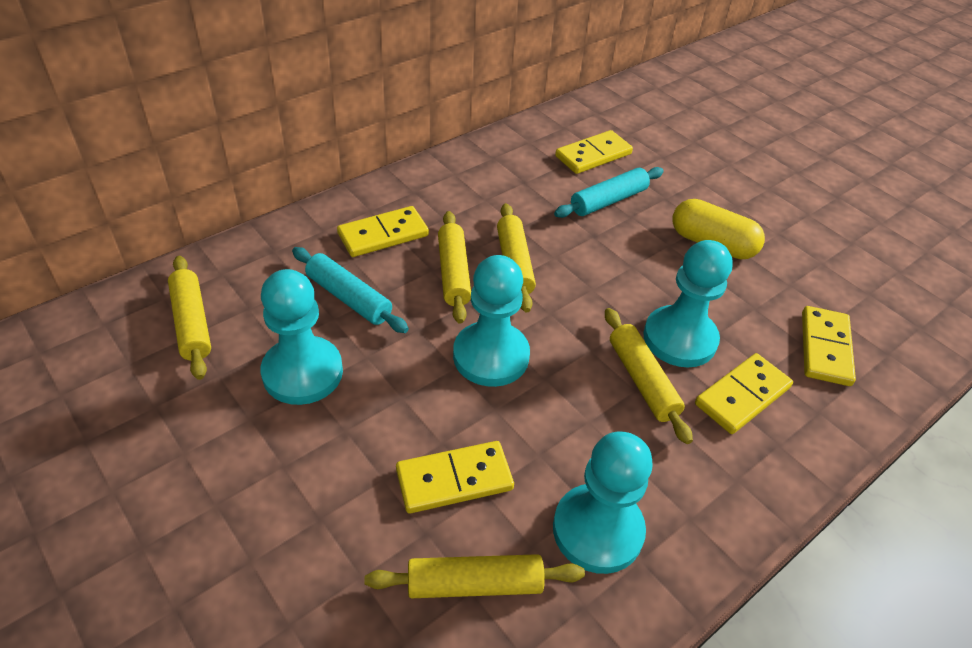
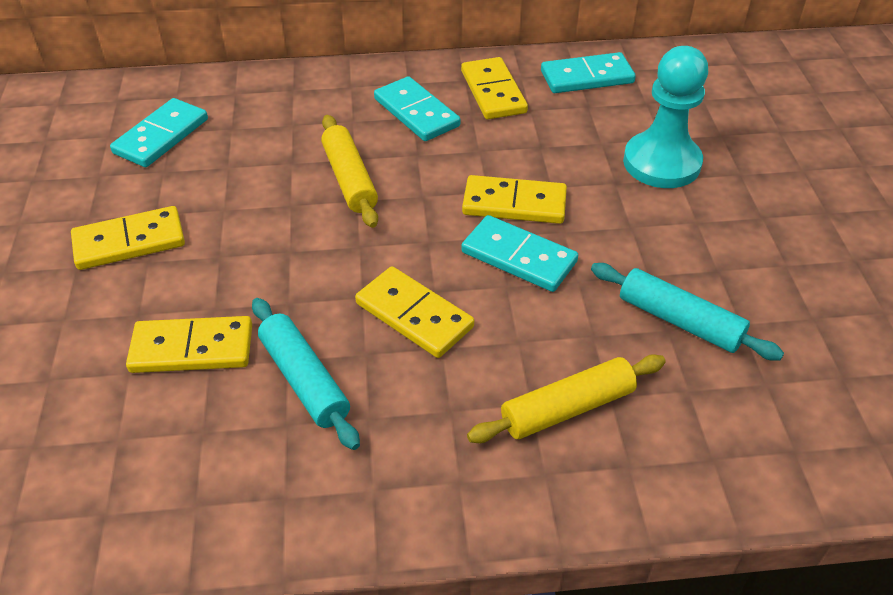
turquoise domino: 0 -> 4
turquoise pawn: 4 -> 1
yellow capsule: 1 -> 0
yellow rolling pin: 5 -> 2

